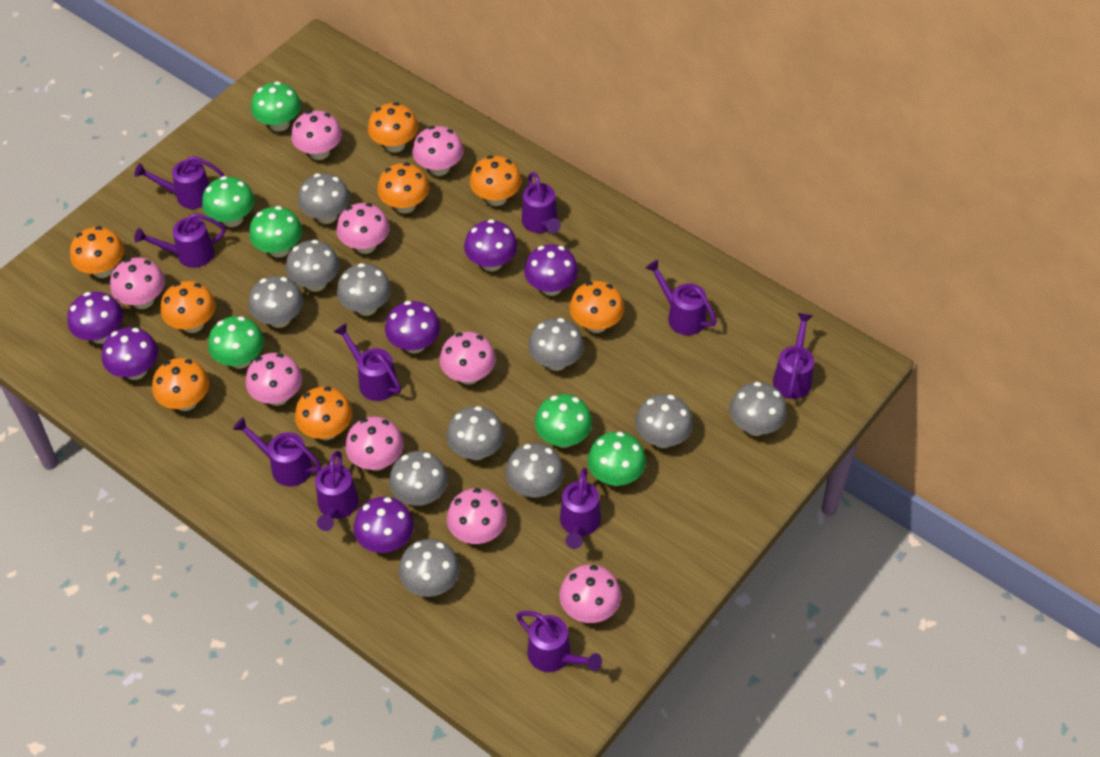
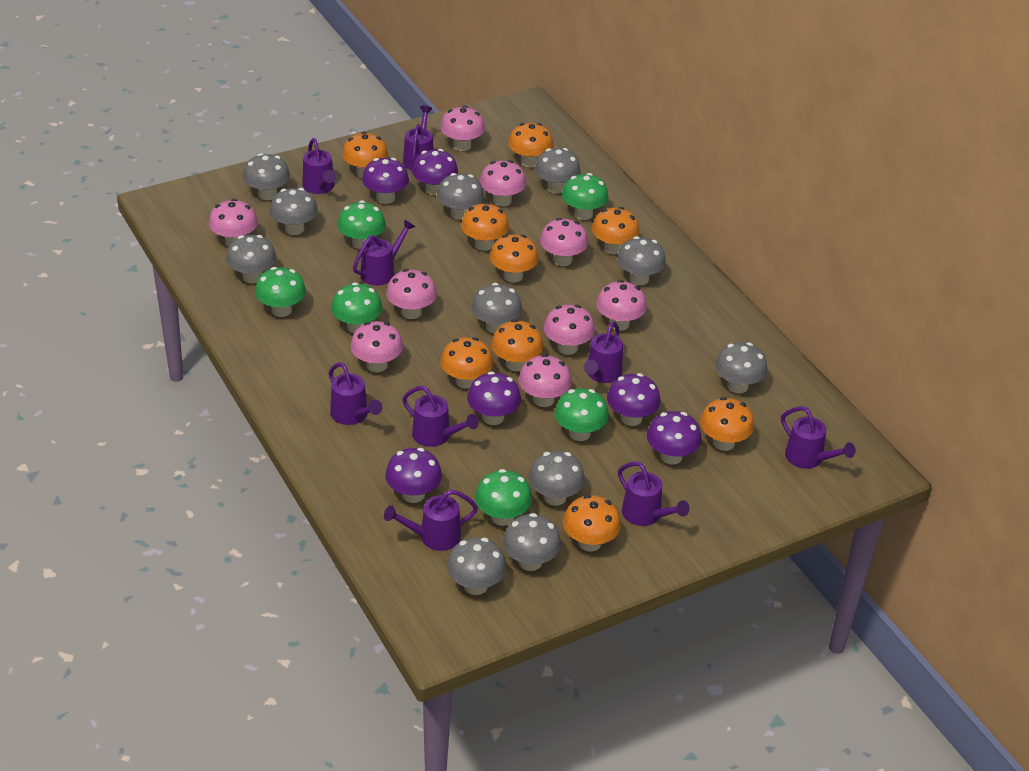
orange mushroom: 8 -> 9
purple watering can: 10 -> 9

